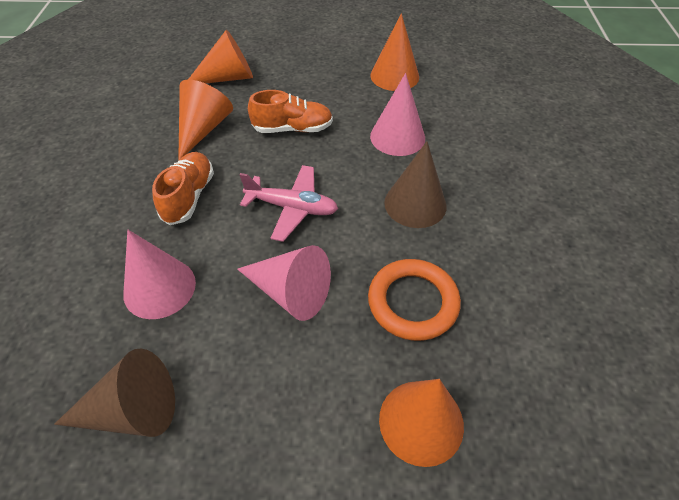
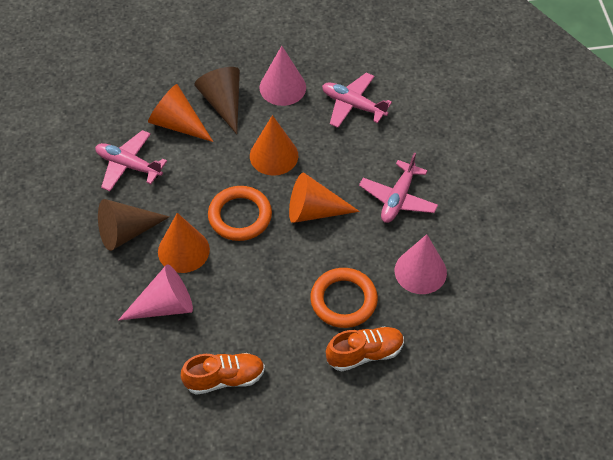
orange ring: 1 -> 2
pink plane: 1 -> 3

